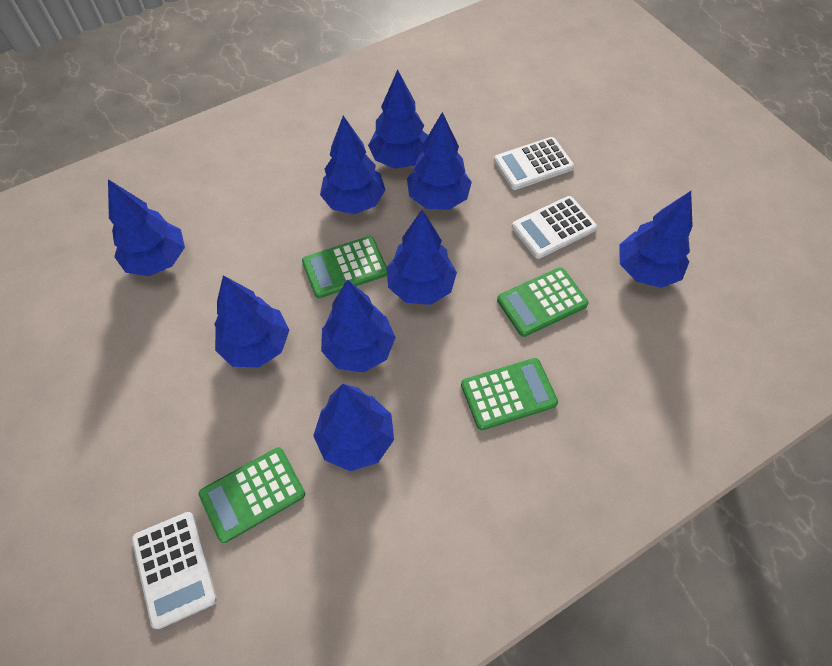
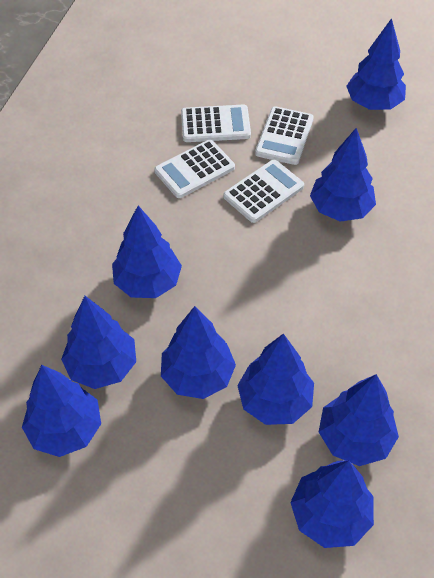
green calculator: 4 -> 0
white calculator: 3 -> 4

